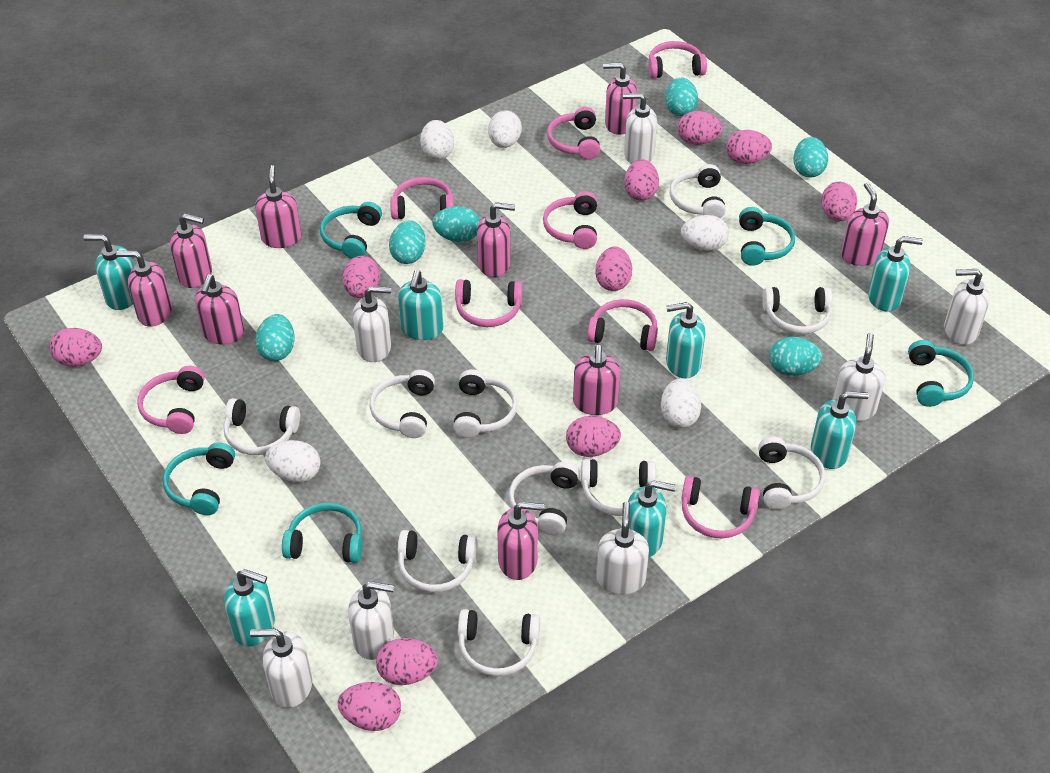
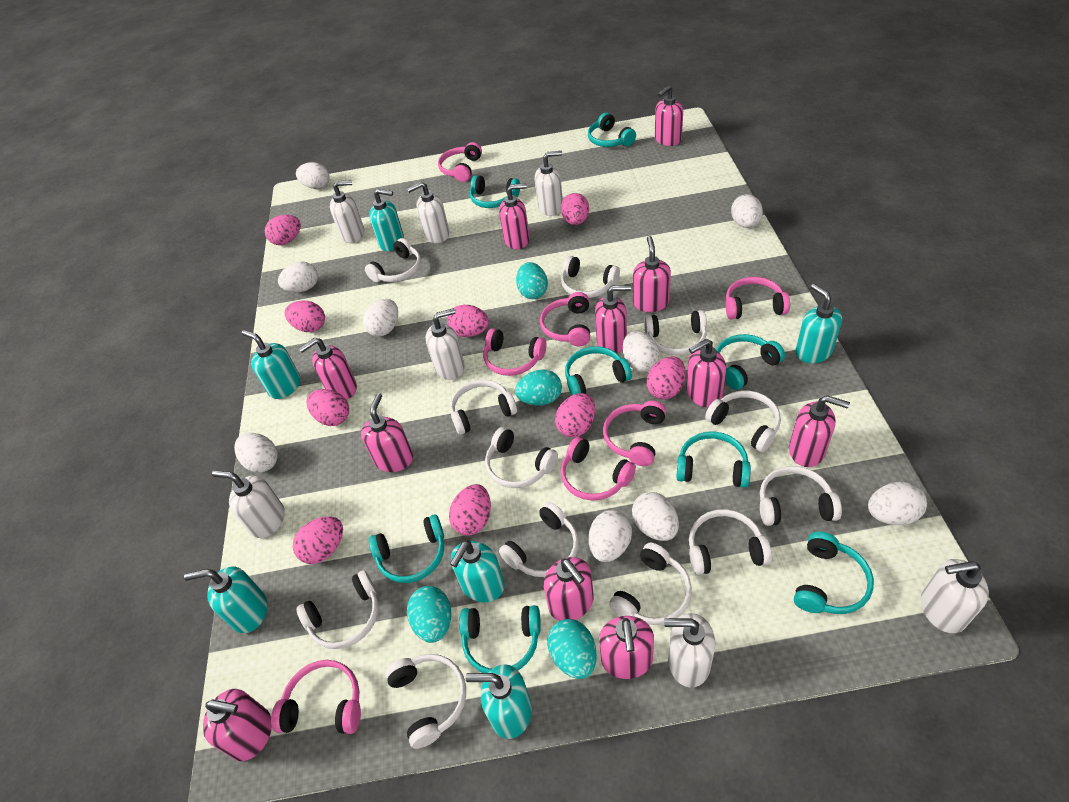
pink egg: 10 -> 9
pink headphones: 8 -> 7
pink soap dispenser: 9 -> 11
turquoise egg: 6 -> 4
turquoise headphones: 5 -> 8
turquoise soap dispenser: 7 -> 6
white egg: 5 -> 9
white headphones: 10 -> 12

